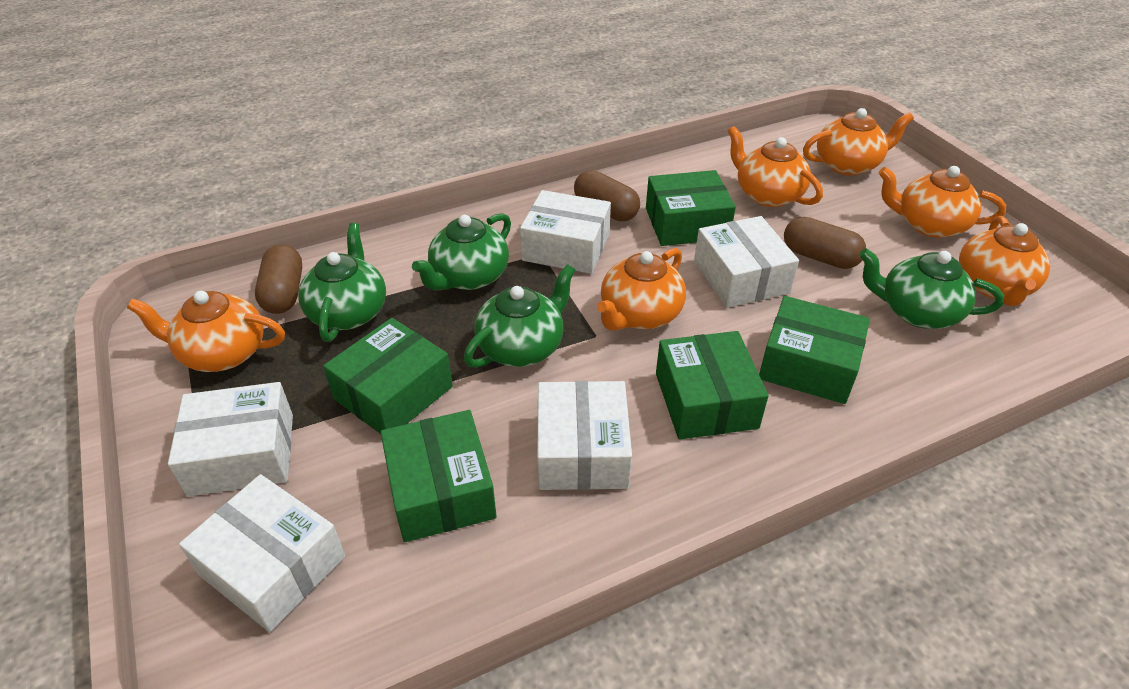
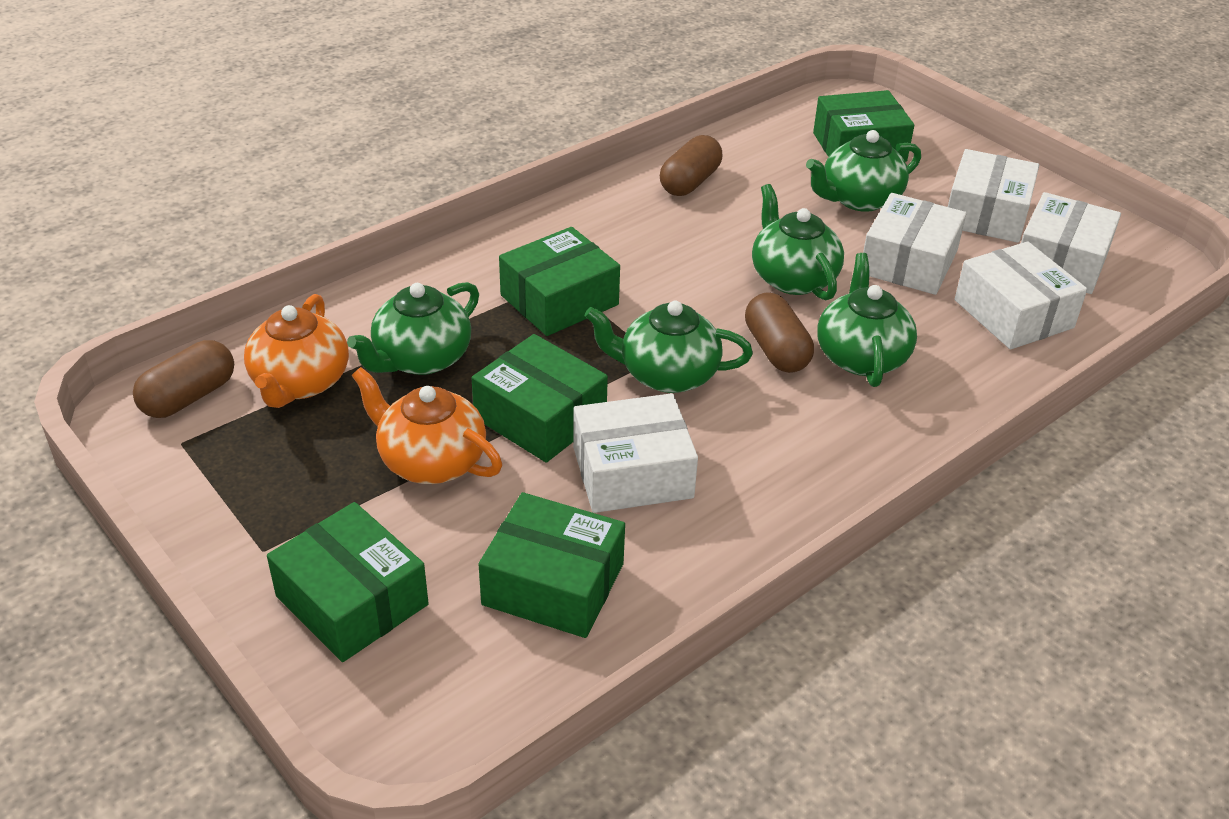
green teapot: 4 -> 5
orange teapot: 6 -> 2

